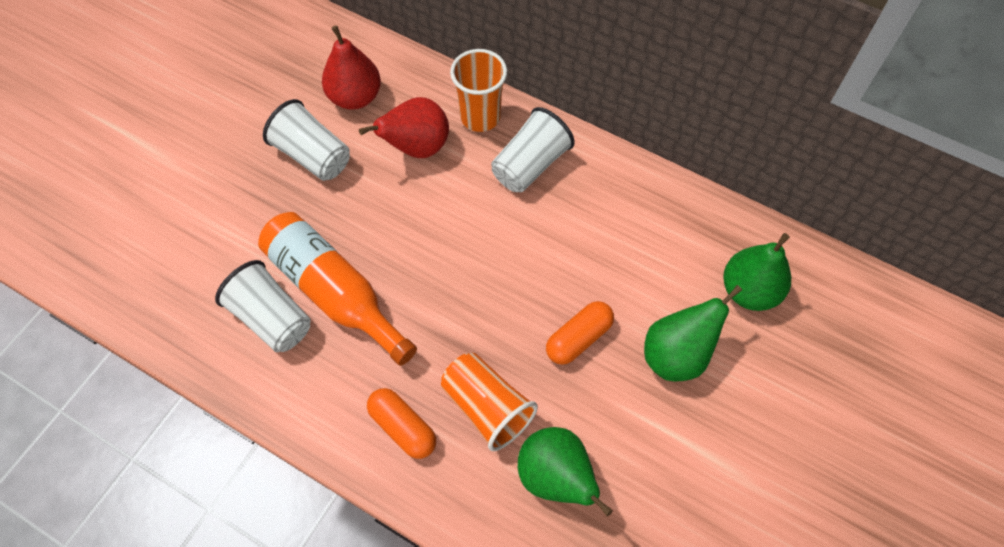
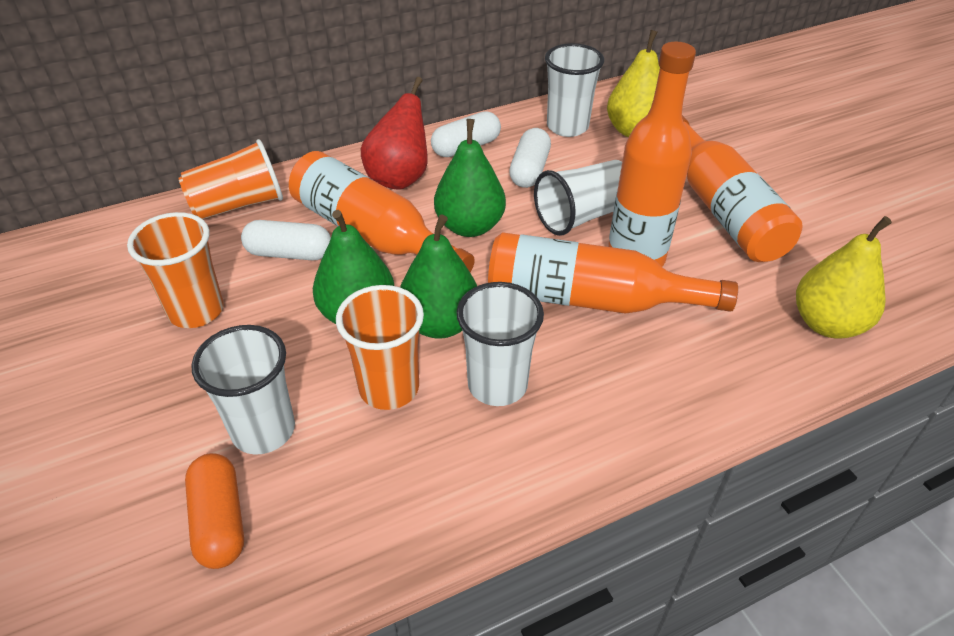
orange bottle: 1 -> 4
orange capsule: 2 -> 1
orange cup: 2 -> 3
red pear: 2 -> 1
white capsule: 0 -> 3
white cup: 3 -> 4
yellow pear: 0 -> 2

